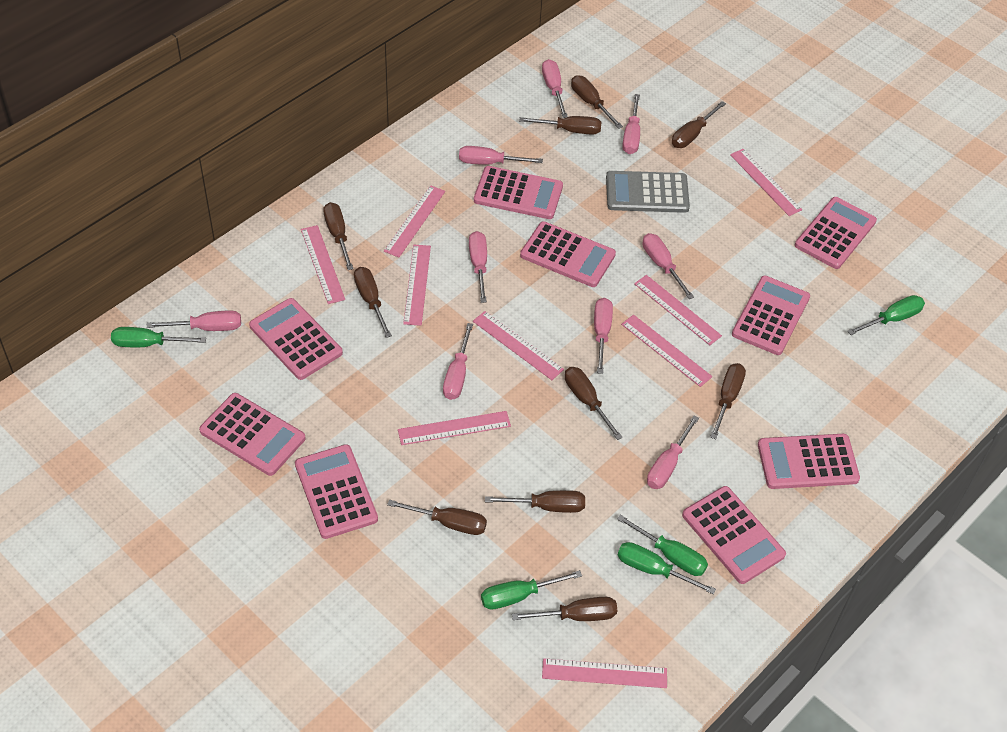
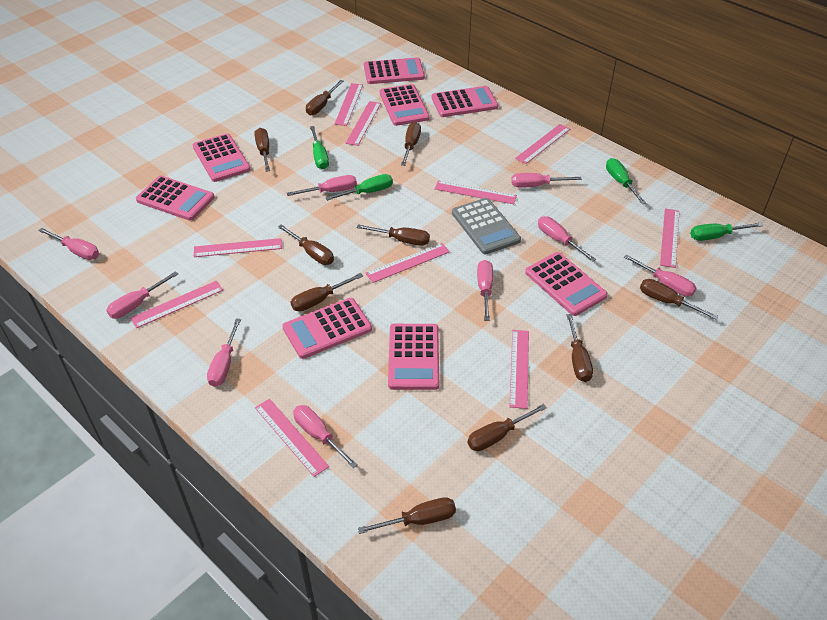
green screwdriver: 5 -> 4
pink calculator: 9 -> 8
pink ruler: 9 -> 10

